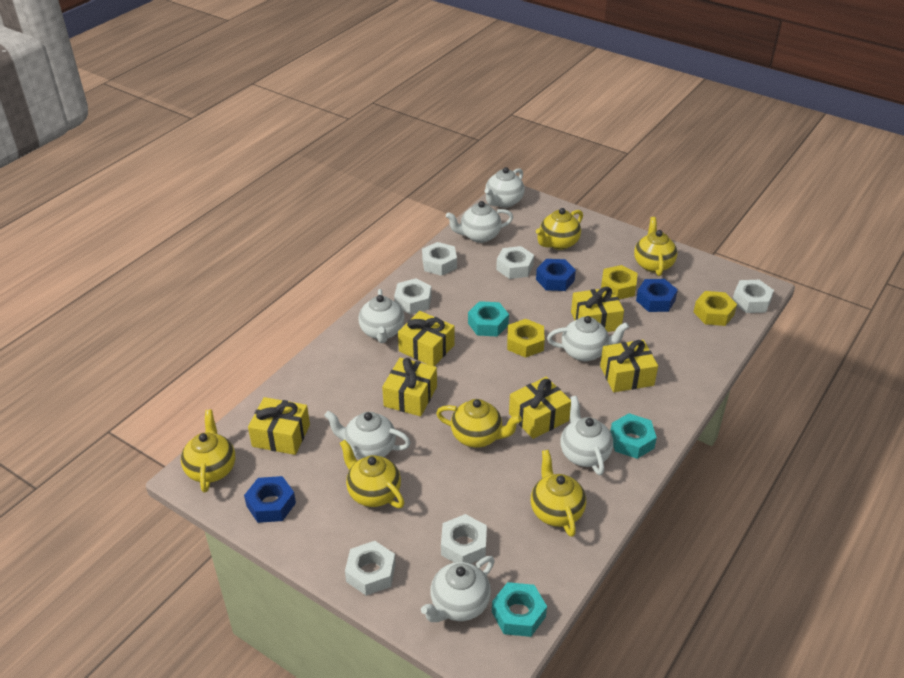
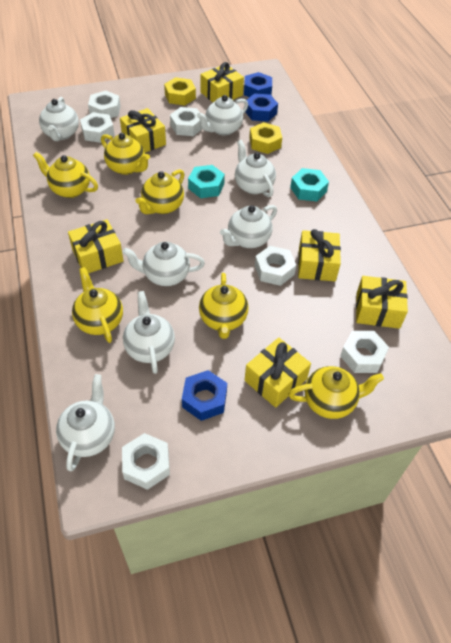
turquoise nut: 3 -> 2
yellow nut: 3 -> 2

